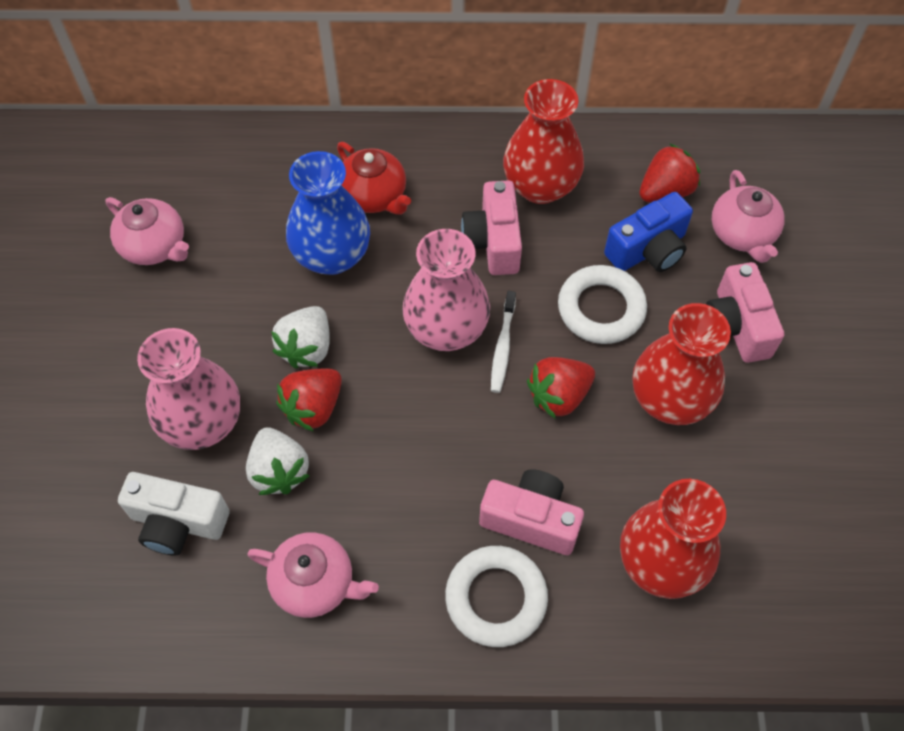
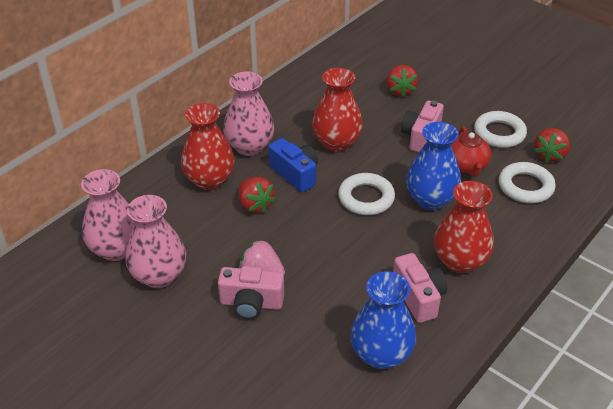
blue vase: 1 -> 2
pink strawberry: 0 -> 1
pink teapot: 3 -> 0
pink vase: 2 -> 3
white camera: 1 -> 0
white ring: 2 -> 3
white strawberry: 2 -> 0
white toothbrush: 1 -> 0

